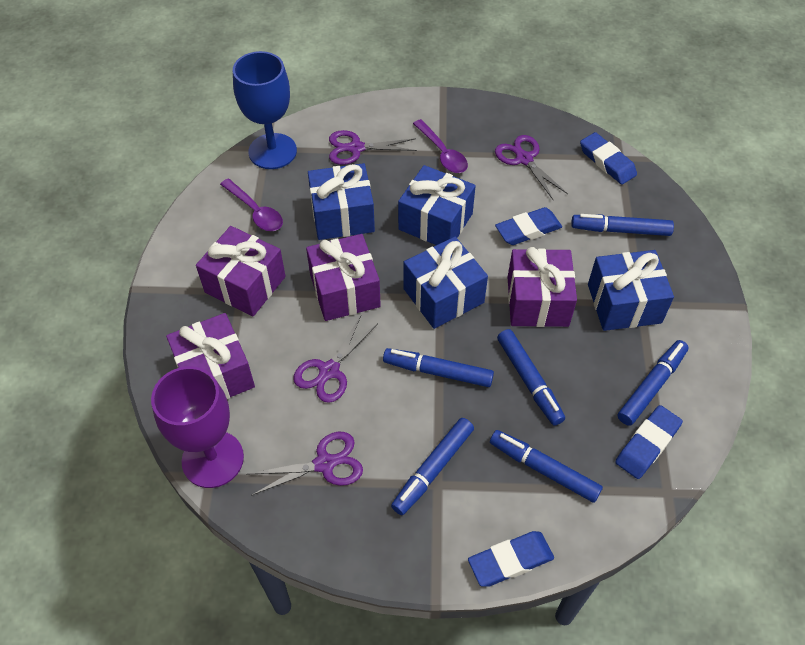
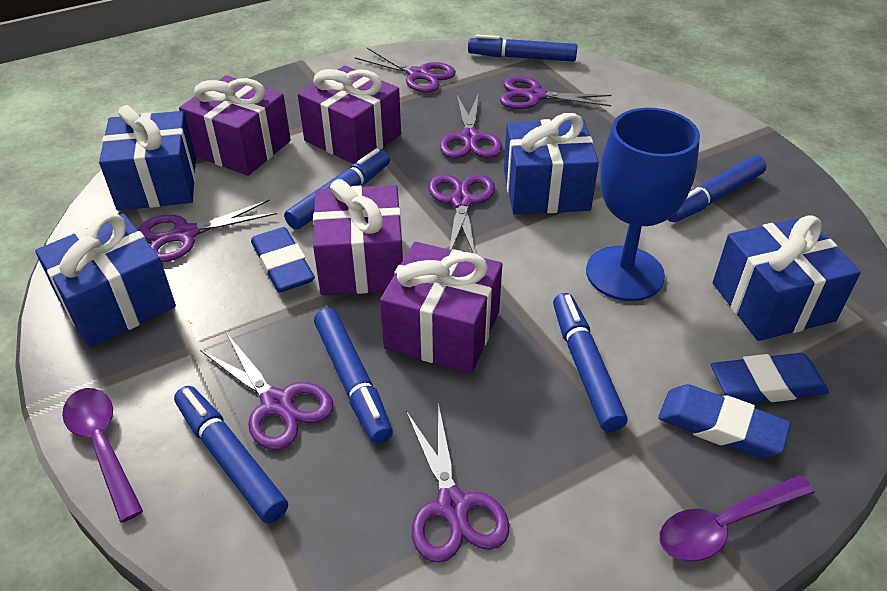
blue eraser: 4 -> 3
purple goblet: 1 -> 0
purple scissors: 4 -> 7

